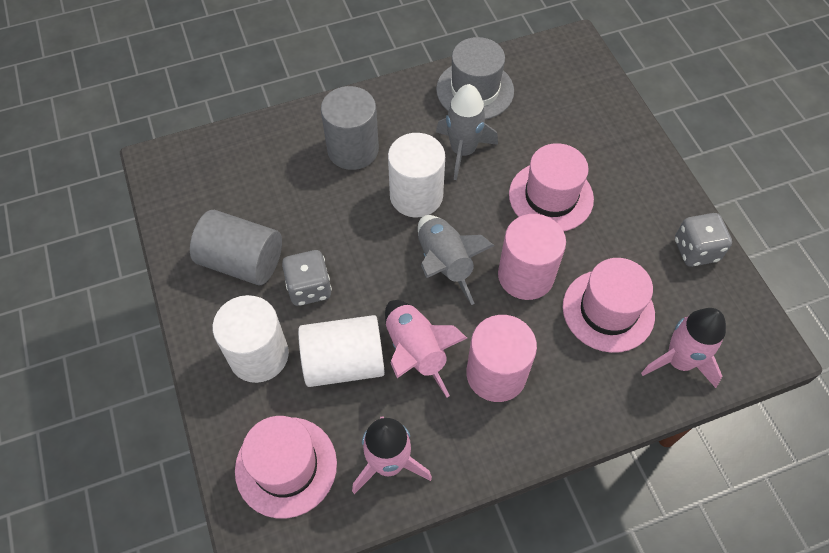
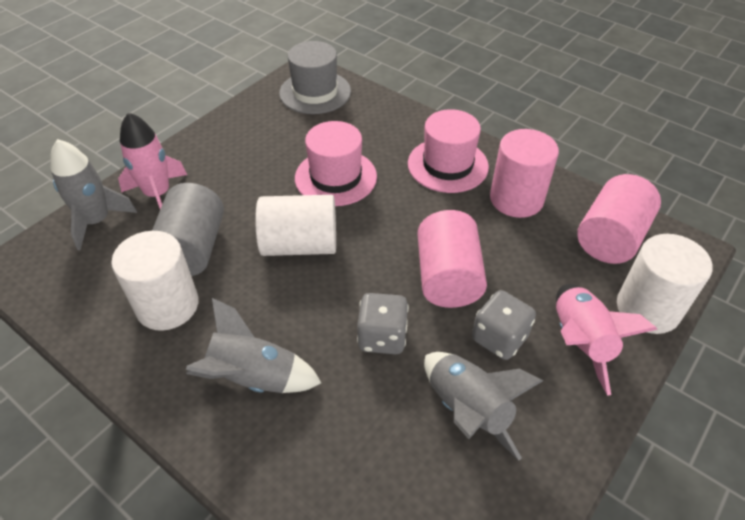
grey cylinder: 2 -> 1
grey rocket: 2 -> 3
pink cylinder: 2 -> 3
pink hat: 3 -> 2
pink rocket: 3 -> 2

